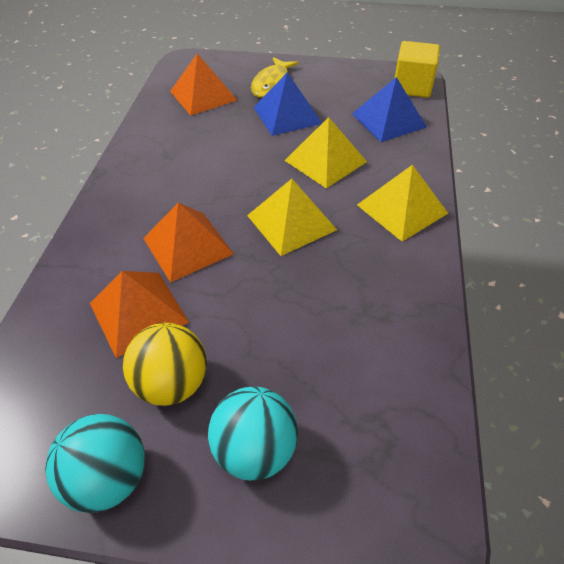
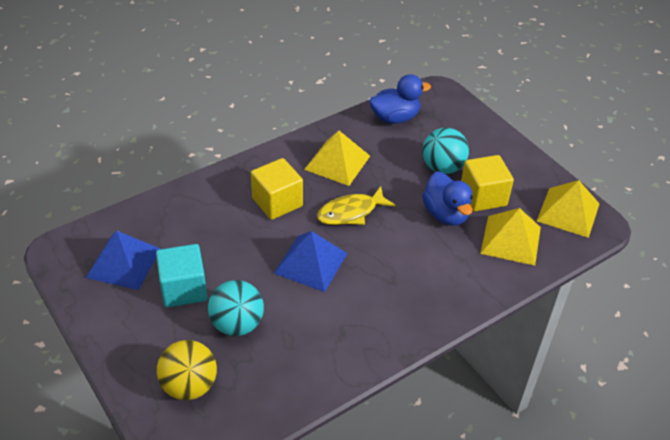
blue duck: 0 -> 2
orange pyramid: 3 -> 0
turquoise cube: 0 -> 1
yellow cube: 1 -> 2

